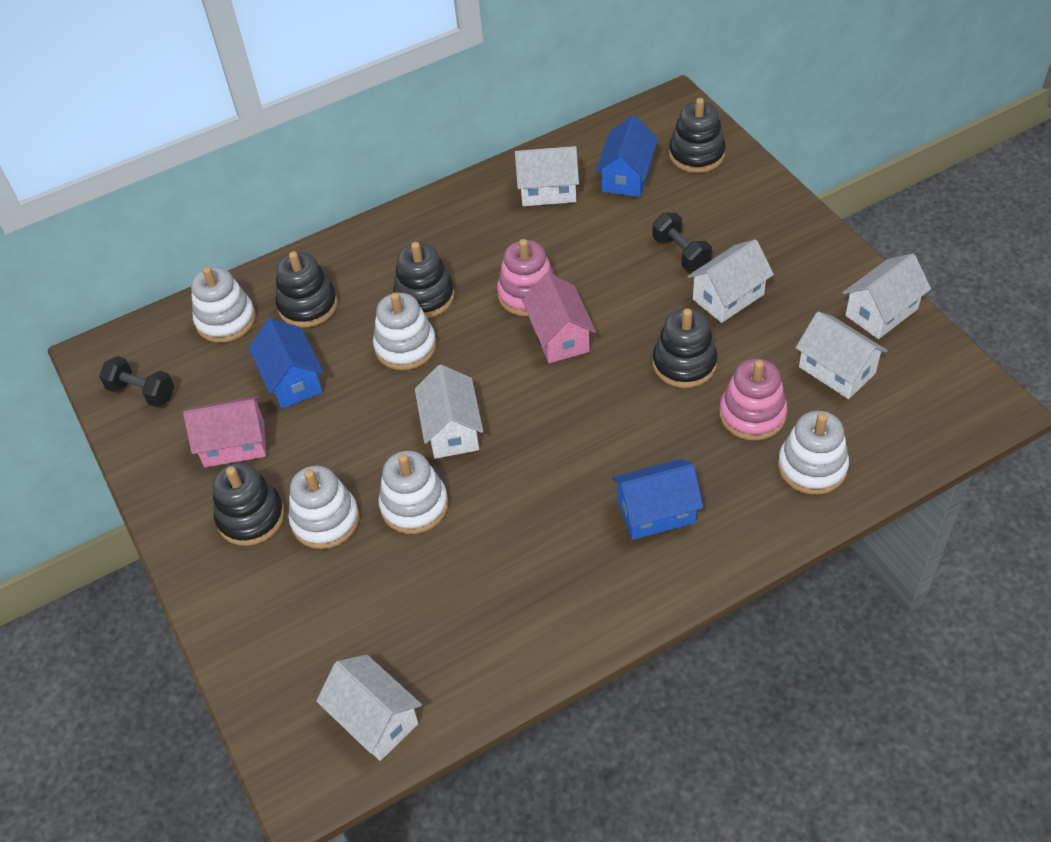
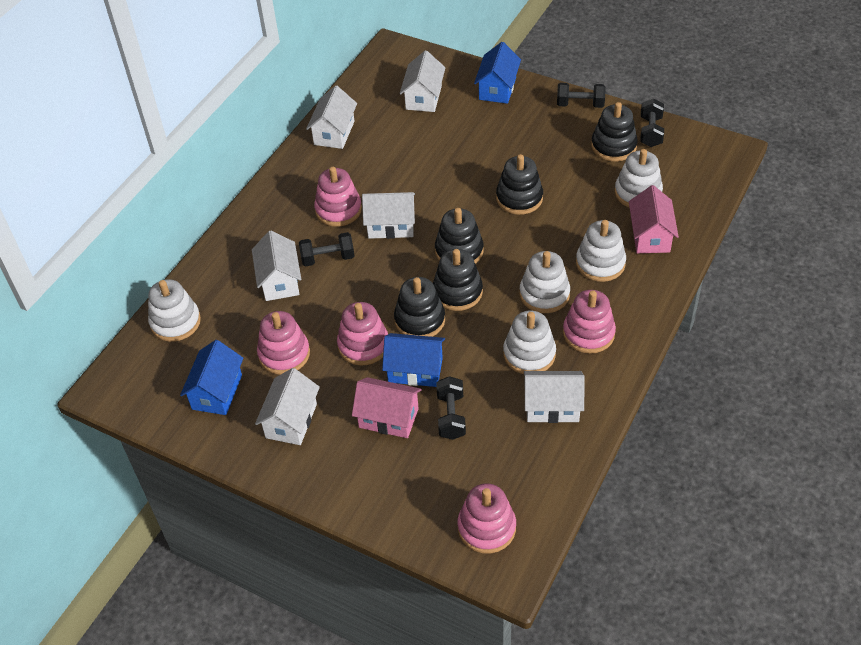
black dumbbell: 2 -> 4
pink stacking toy: 2 -> 5

